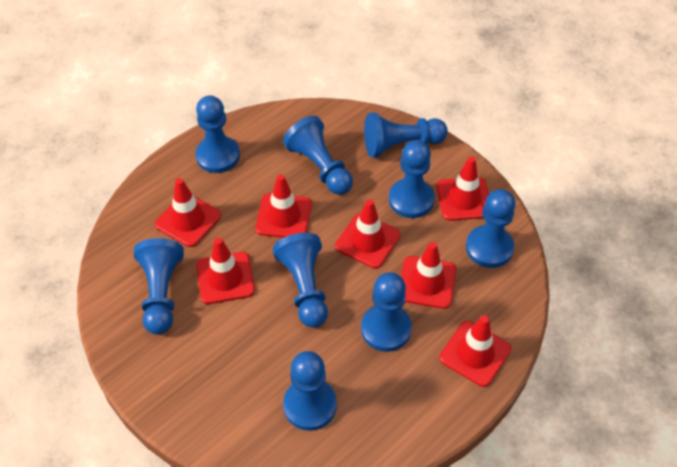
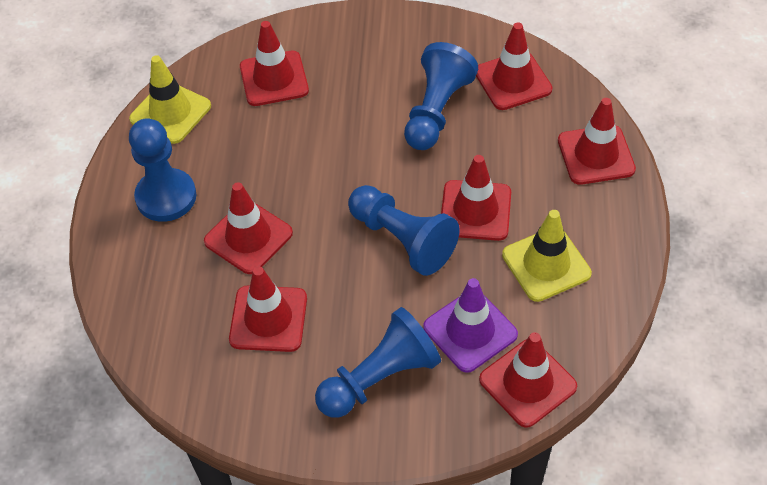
blue pawn: 9 -> 4
purple traffic cone: 0 -> 1
yellow traffic cone: 0 -> 2

